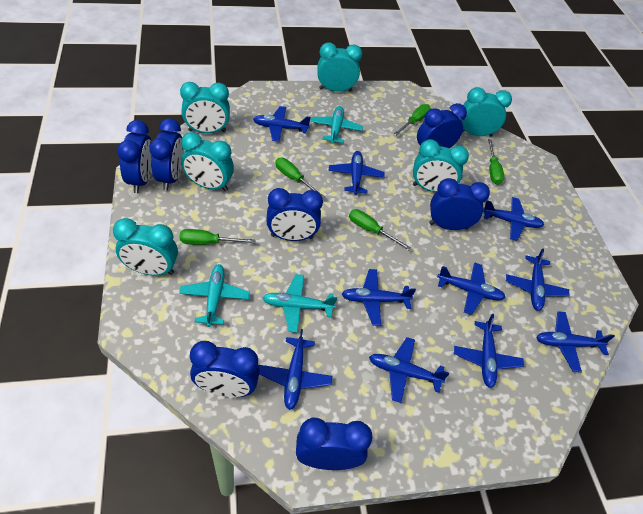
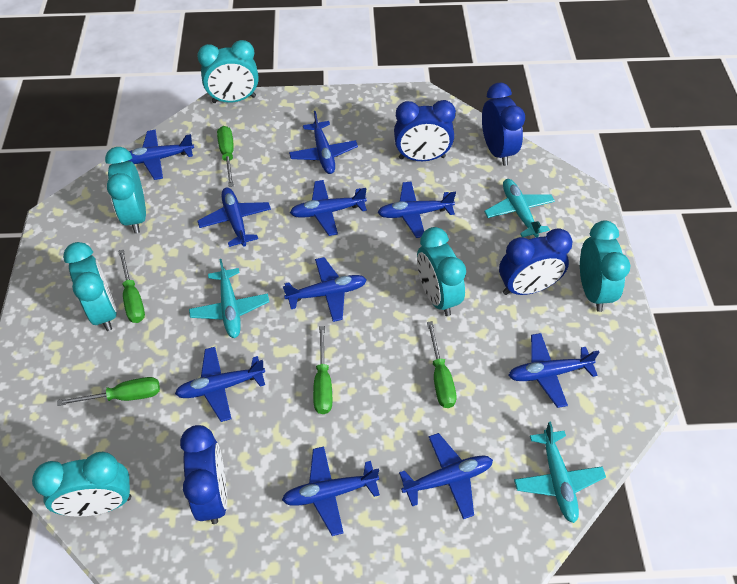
blue clock: 7 -> 4

